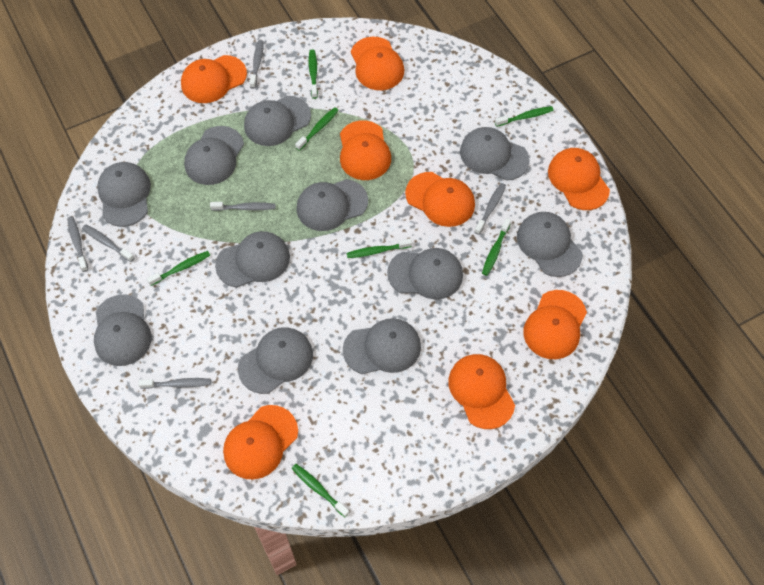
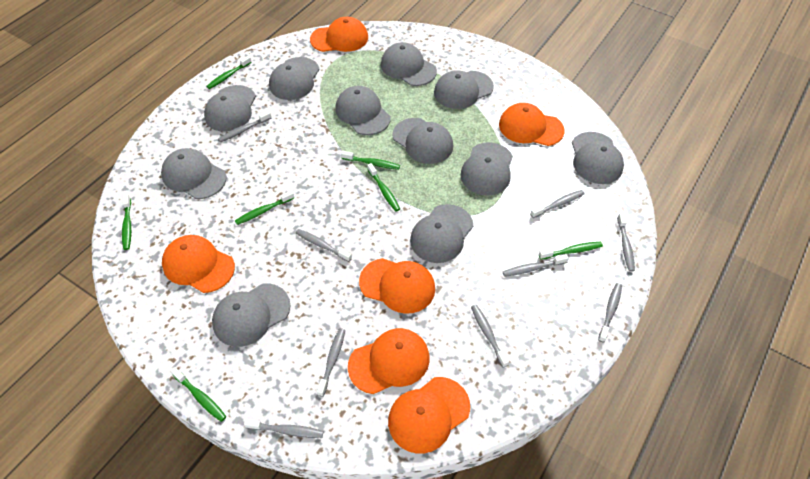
grey toothbrush: 6 -> 9
orange cap: 8 -> 6

